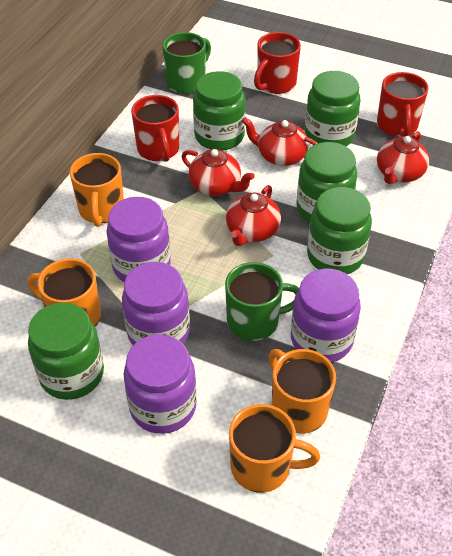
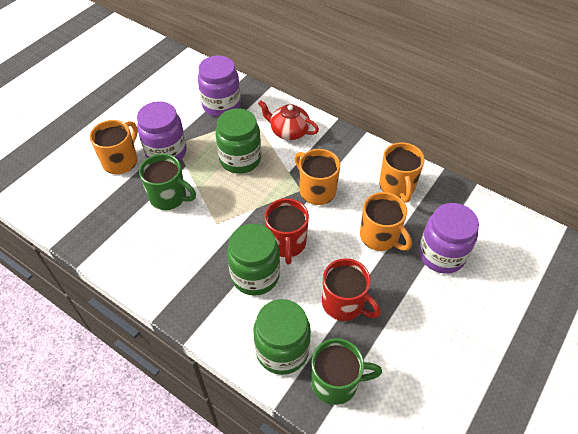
green jar: 5 -> 3
purple jar: 4 -> 3
red mug: 3 -> 2
red teapot: 4 -> 1

